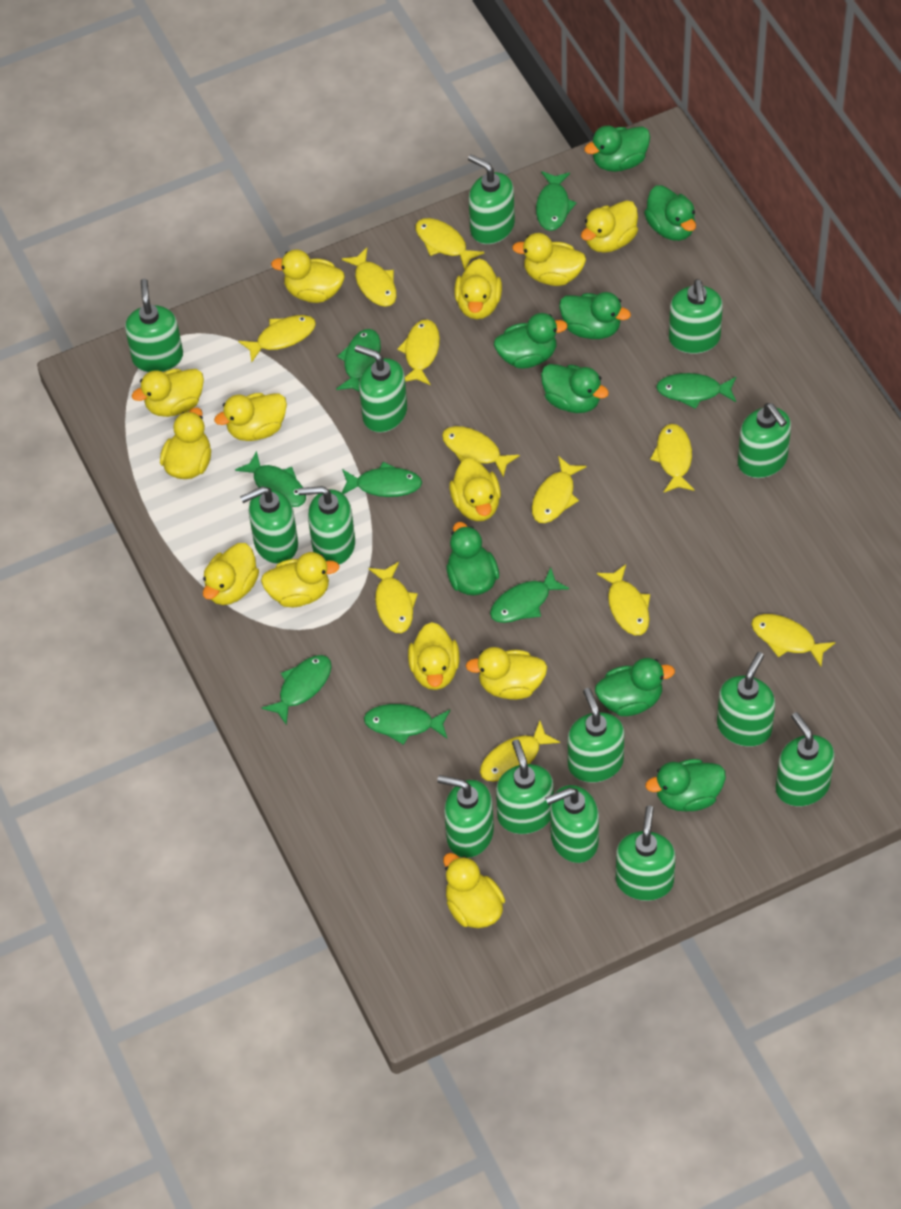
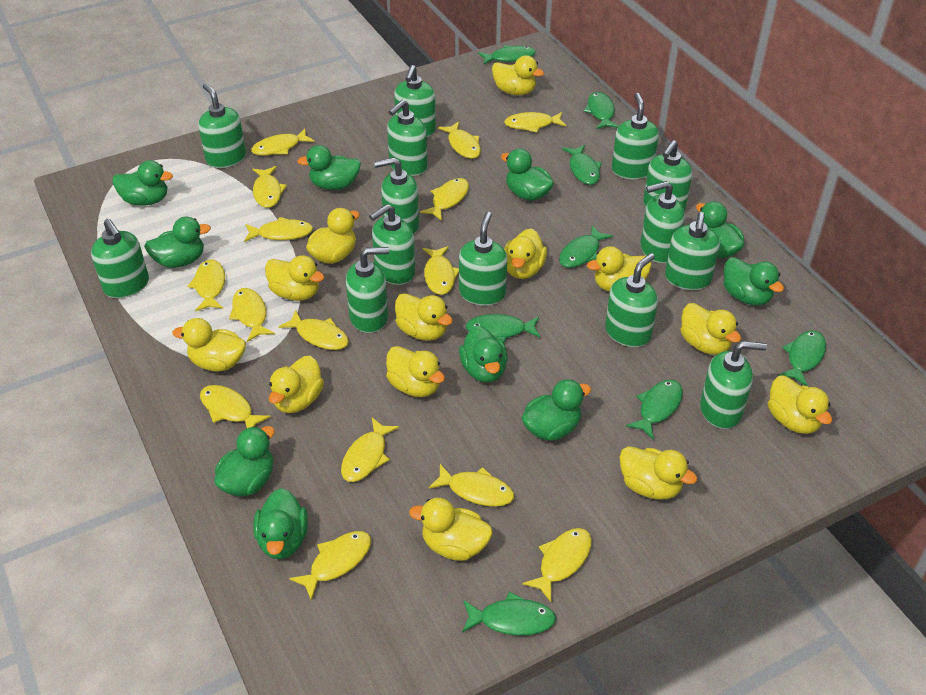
green duck: 8 -> 10
yellow fish: 11 -> 15

